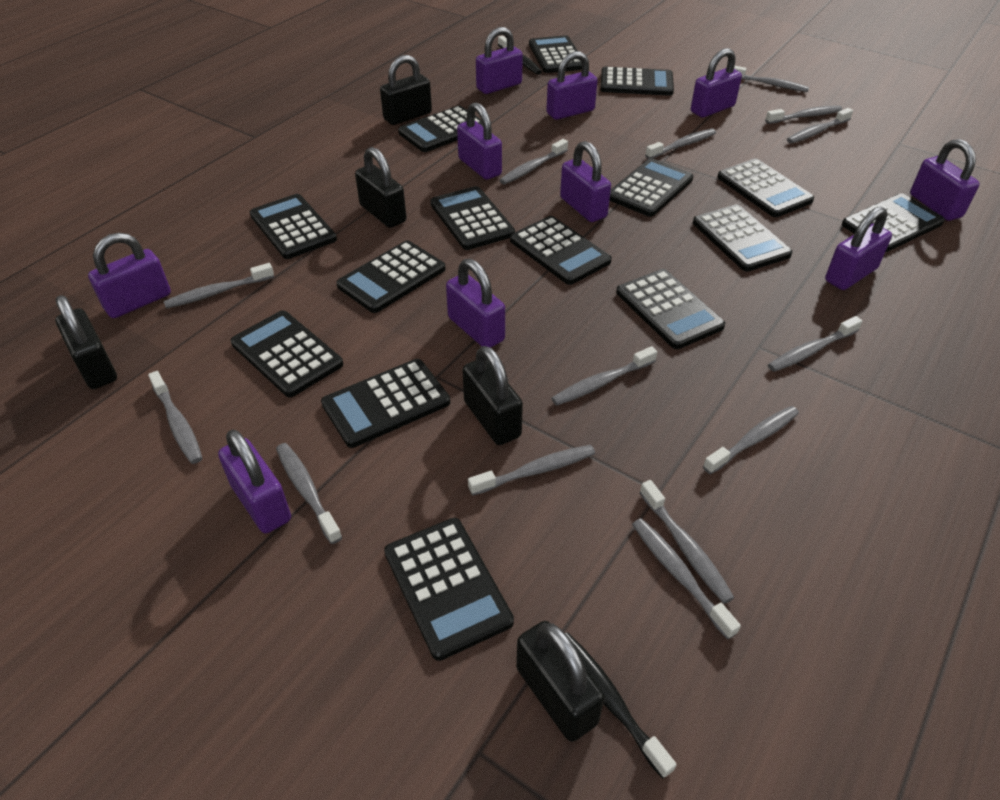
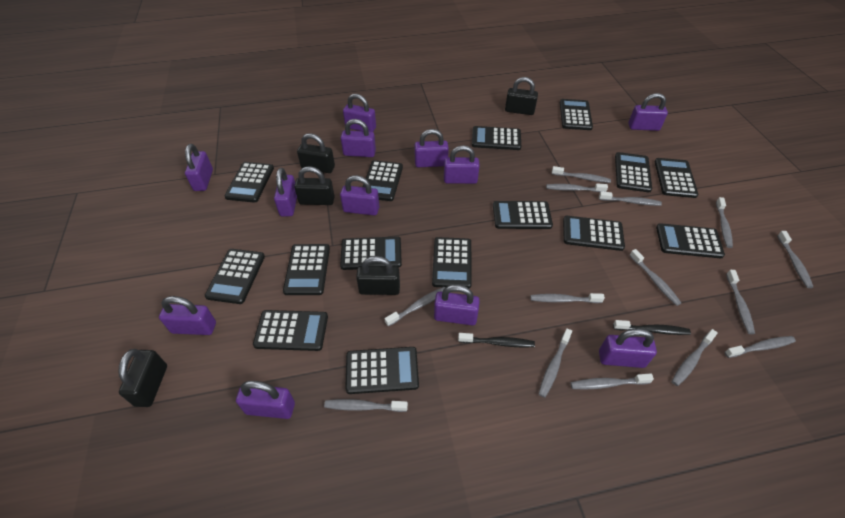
purple padlock: 10 -> 12

